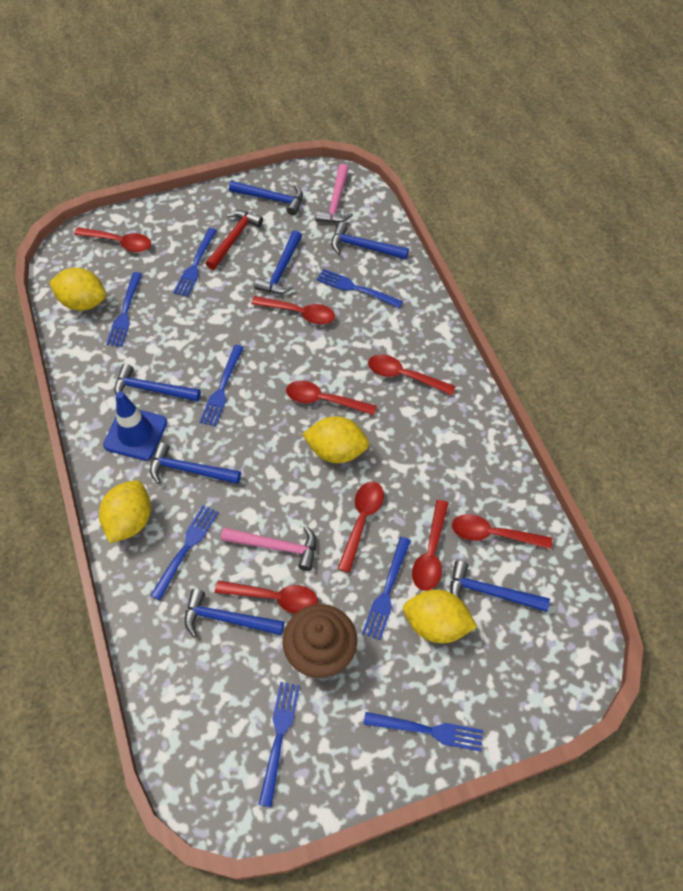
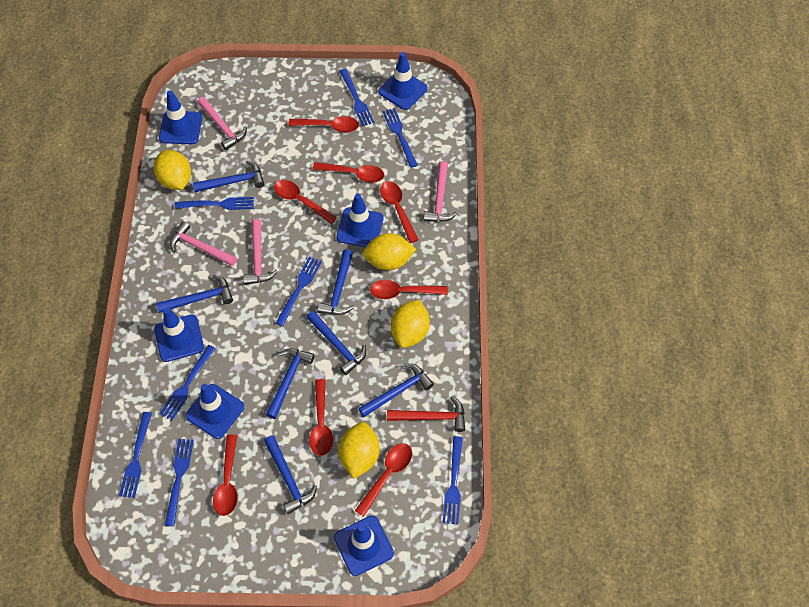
blue traffic cone: 1 -> 6
brown cupcake: 1 -> 0
pink hammer: 2 -> 4

